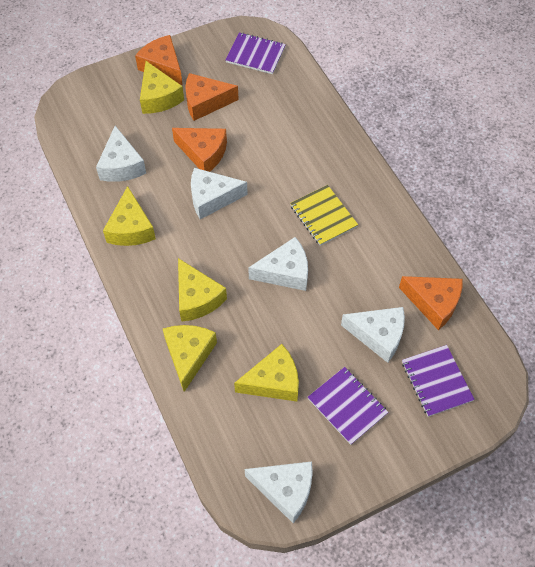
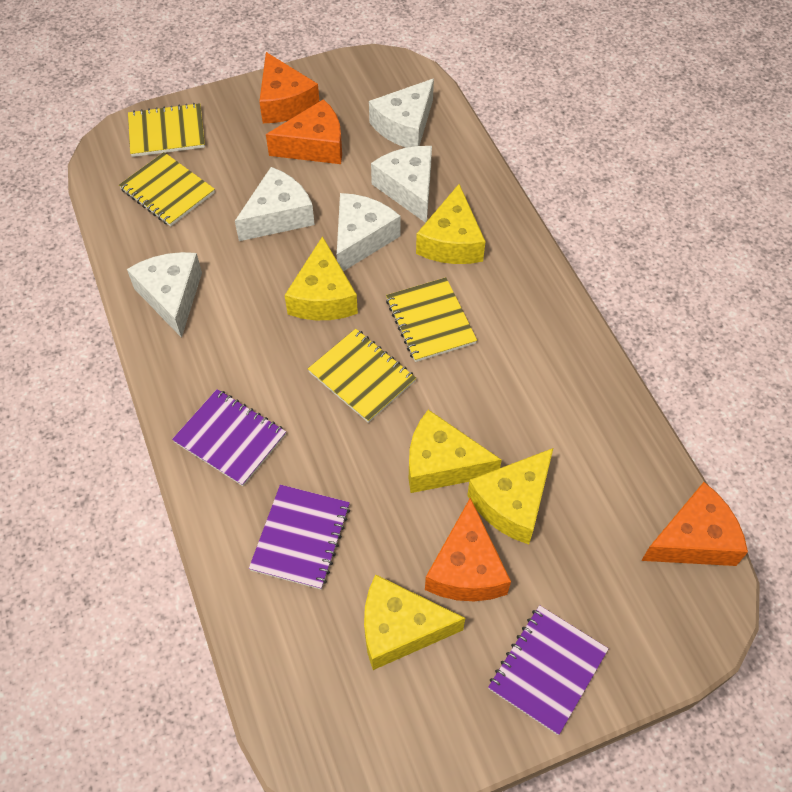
yellow notebook: 1 -> 4

